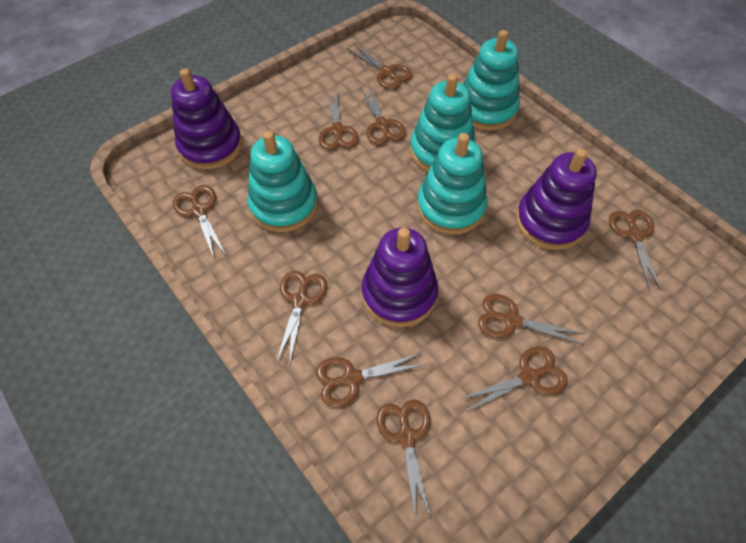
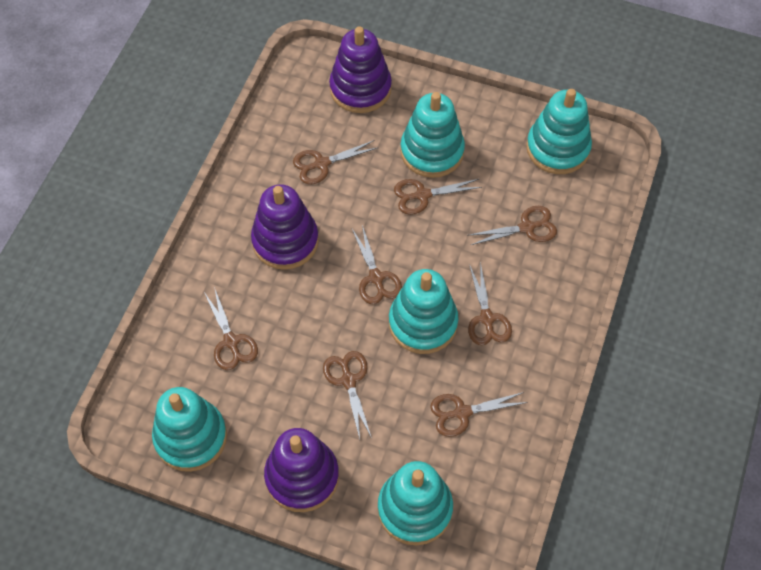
brown scissors: 10 -> 8
turquoise stacking toy: 4 -> 5

